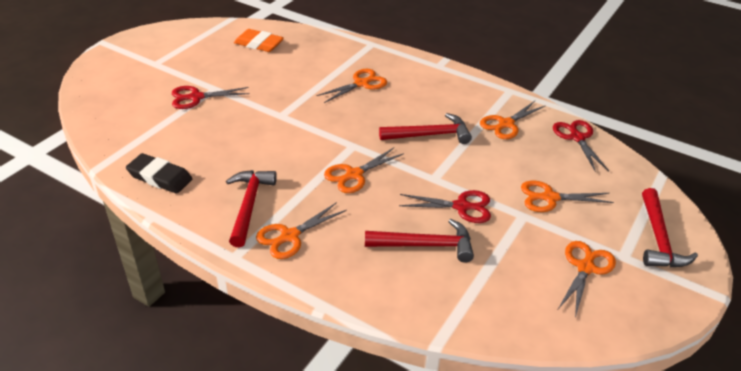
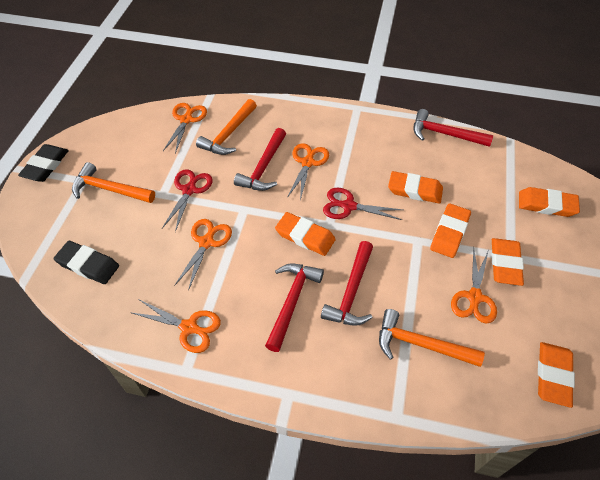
black eraser: 1 -> 2
orange eraser: 1 -> 6
orange hammer: 0 -> 3
orange scissors: 6 -> 5
red scissors: 3 -> 2

